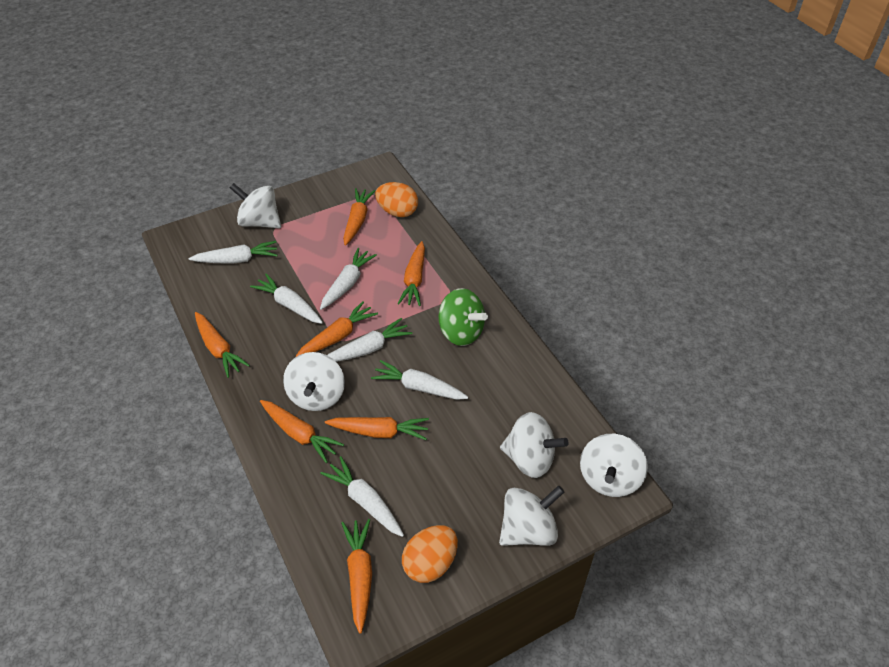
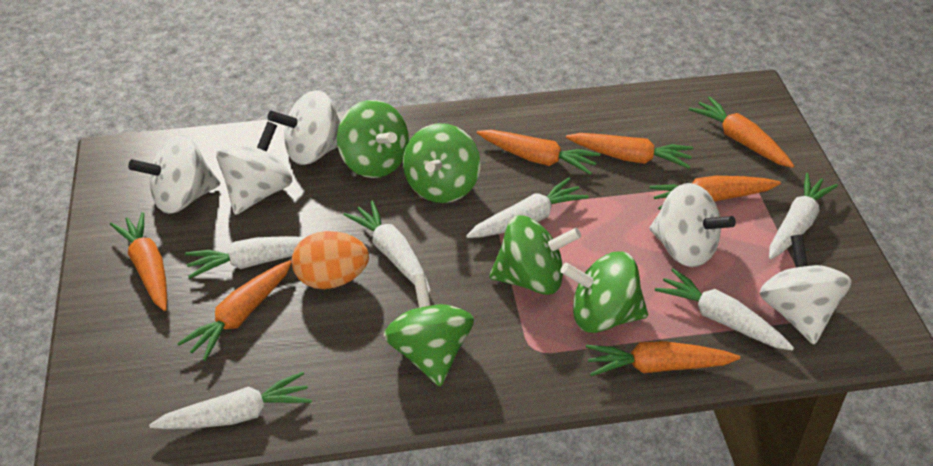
green spinning top: 1 -> 5
orange egg: 2 -> 1

